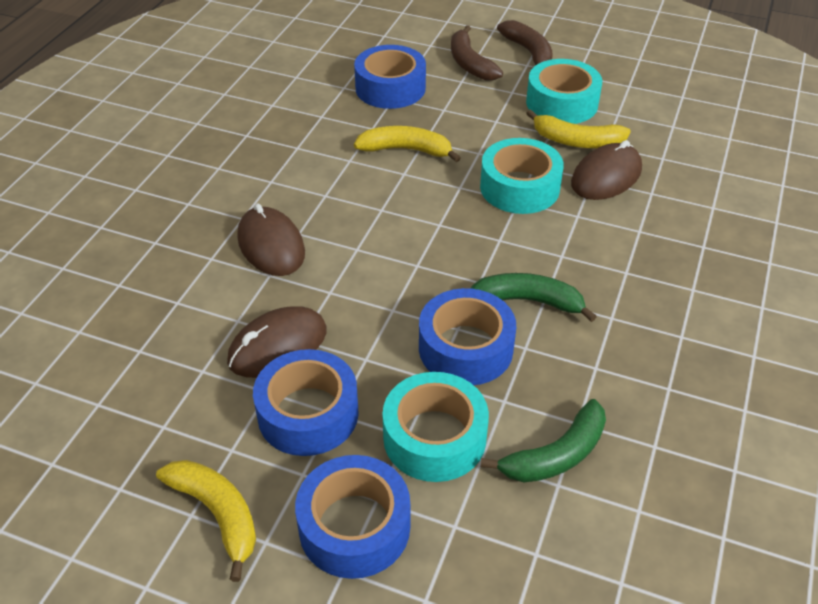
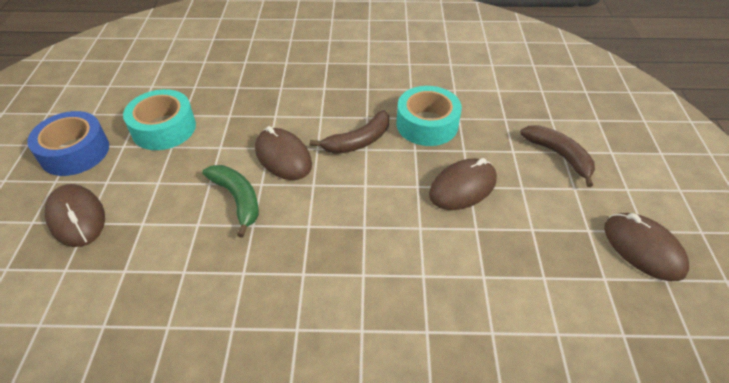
blue tape: 4 -> 1
brown mouse: 3 -> 4
green banana: 2 -> 1
turquoise tape: 3 -> 2
yellow banana: 3 -> 0

